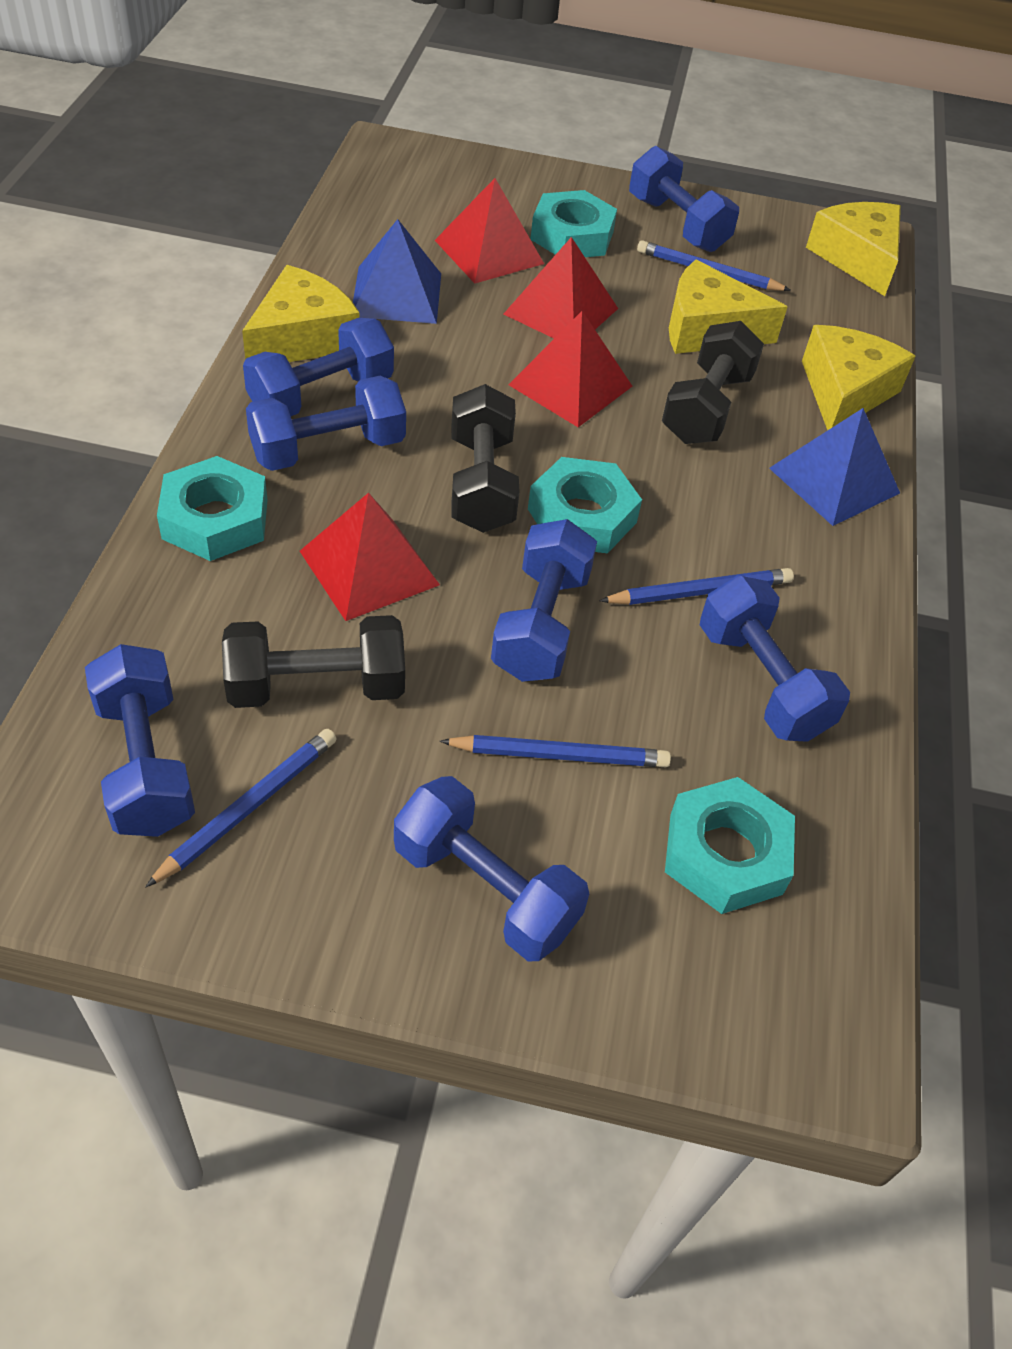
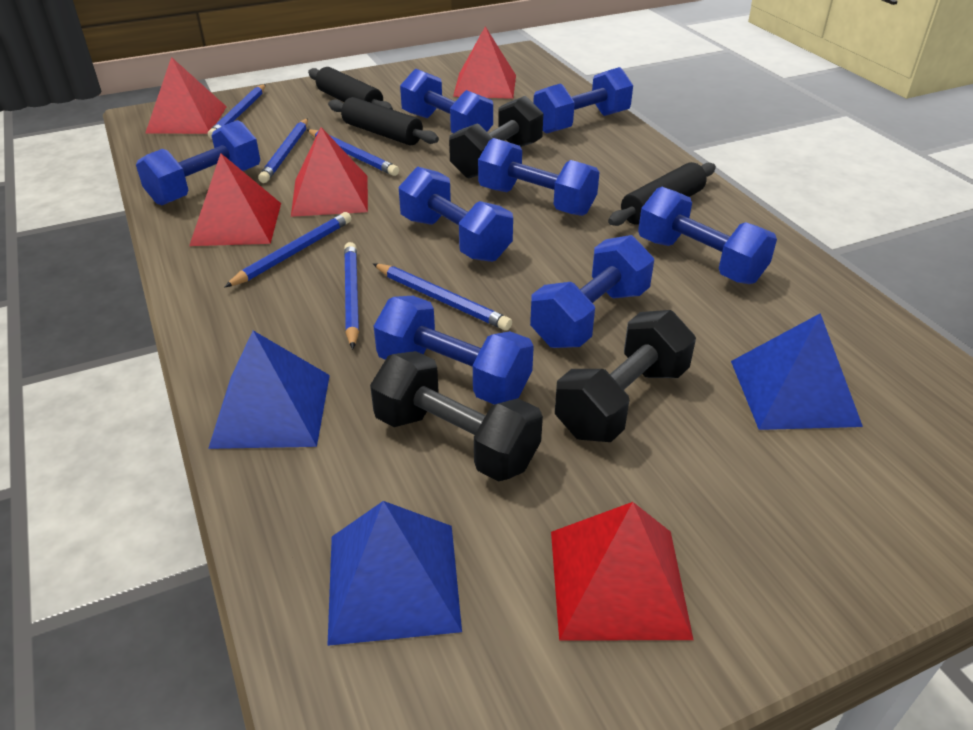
black rolling pin: 0 -> 3
blue dumbbell: 7 -> 8
blue pencil: 4 -> 6
blue pyramid: 2 -> 3
red pyramid: 4 -> 5
turquoise nut: 4 -> 0
yellow cheese: 4 -> 0

